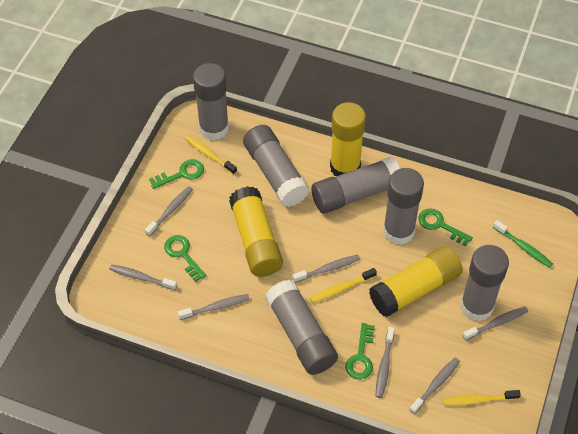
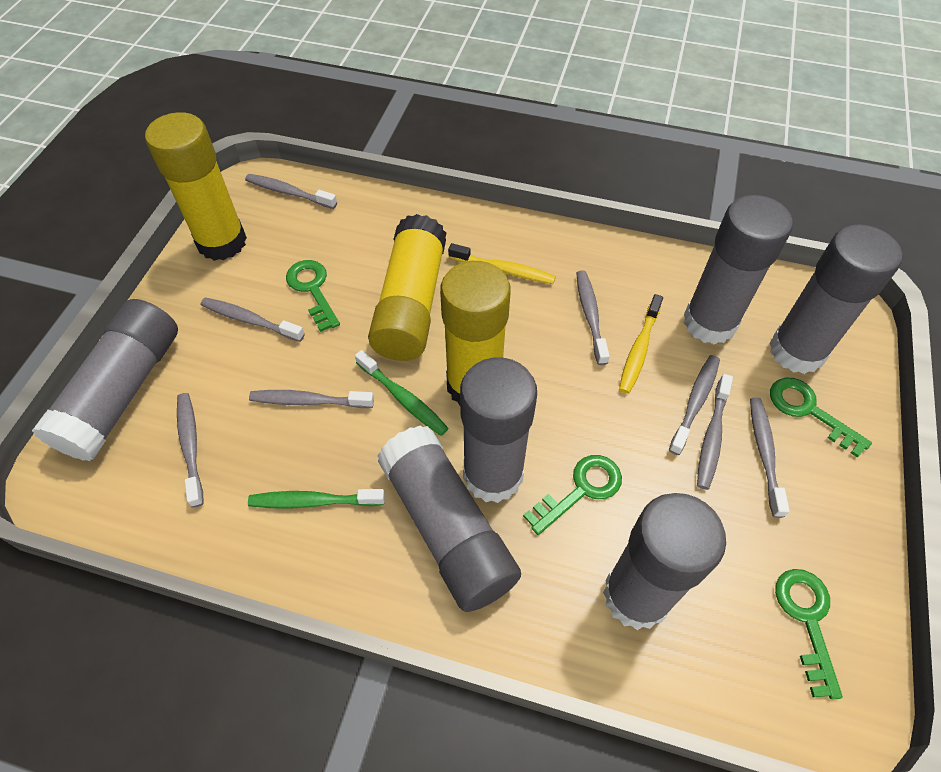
green toothbrush: 1 -> 2
grey toothbrush: 7 -> 8
yellow toothbrush: 3 -> 2

